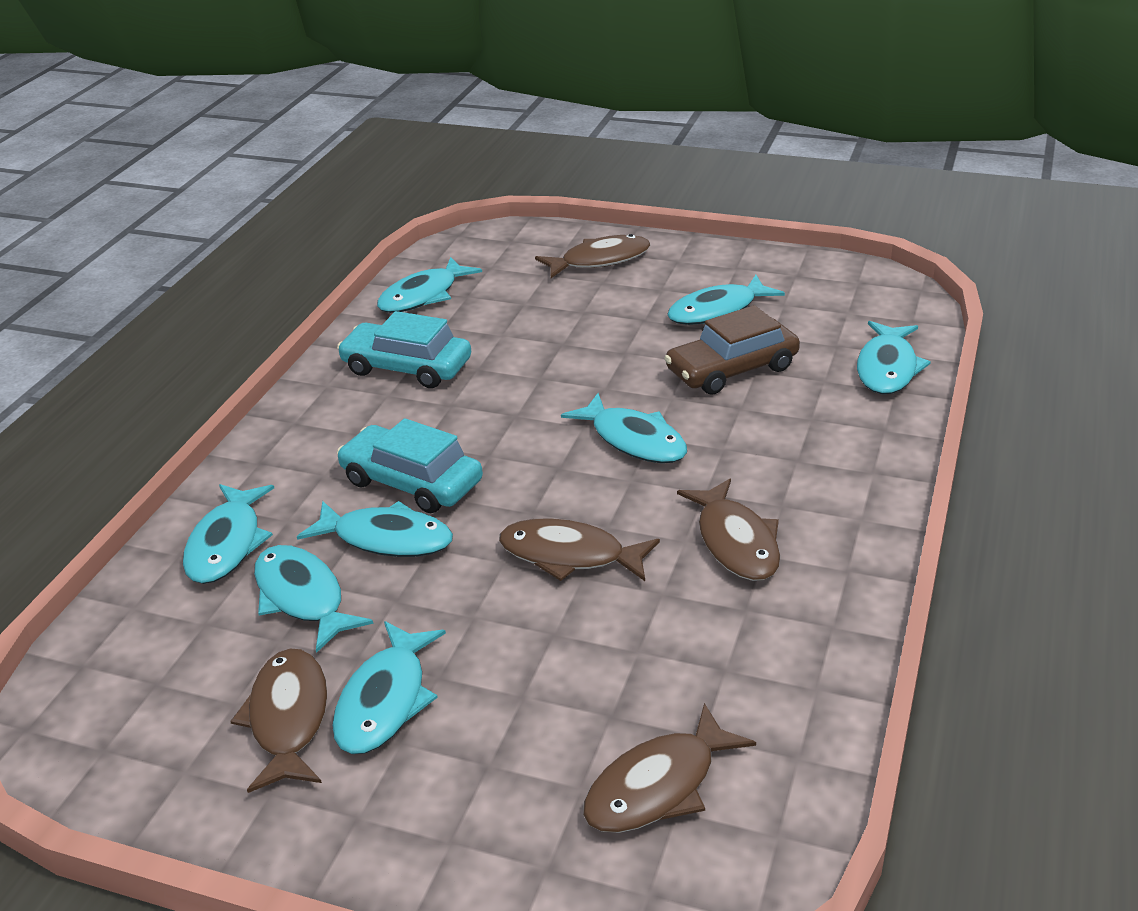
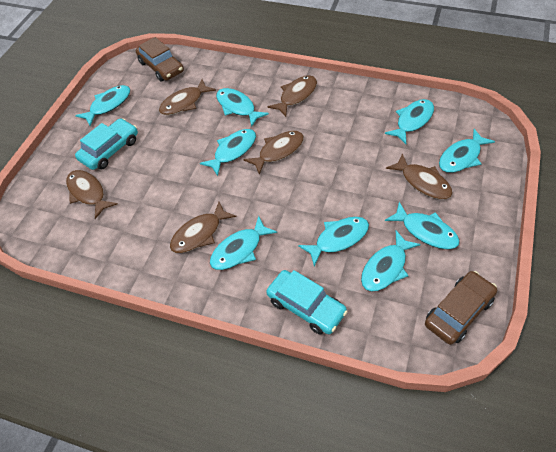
brown car: 1 -> 2
brown fish: 5 -> 6
turquoise fish: 8 -> 9

